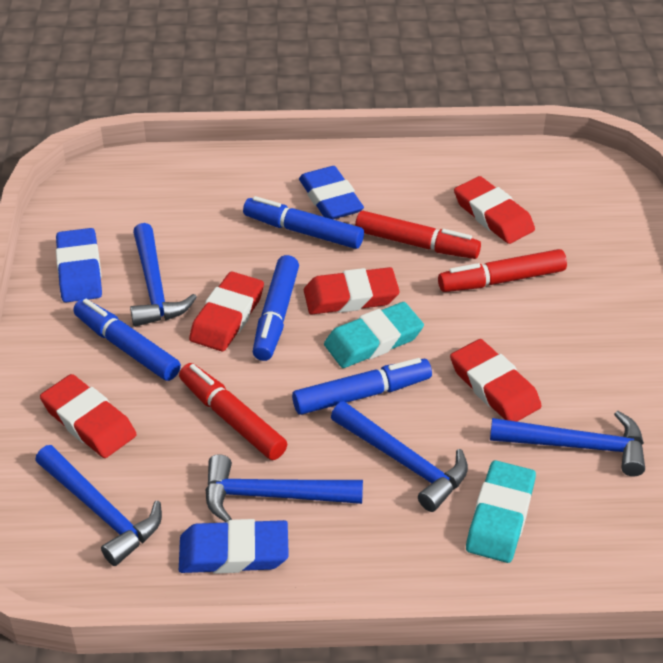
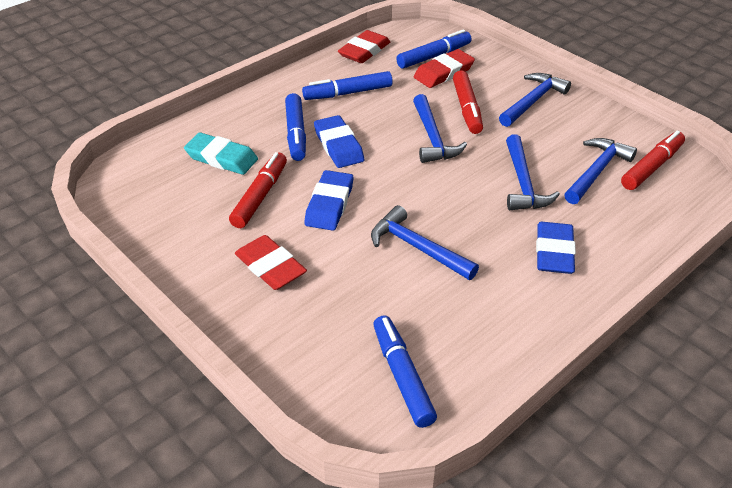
red eraser: 5 -> 3
turquoise eraser: 2 -> 1

